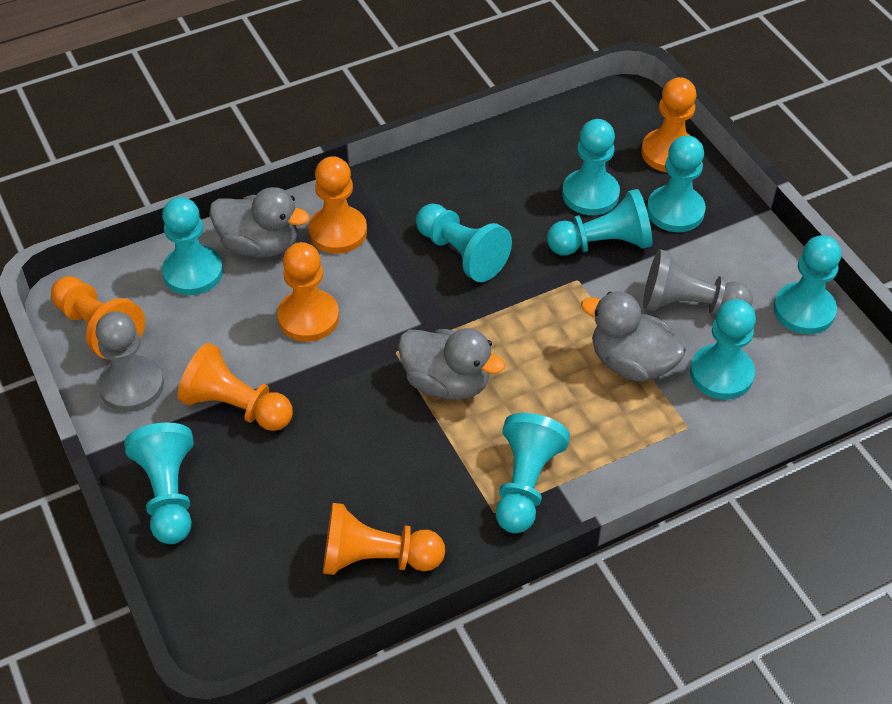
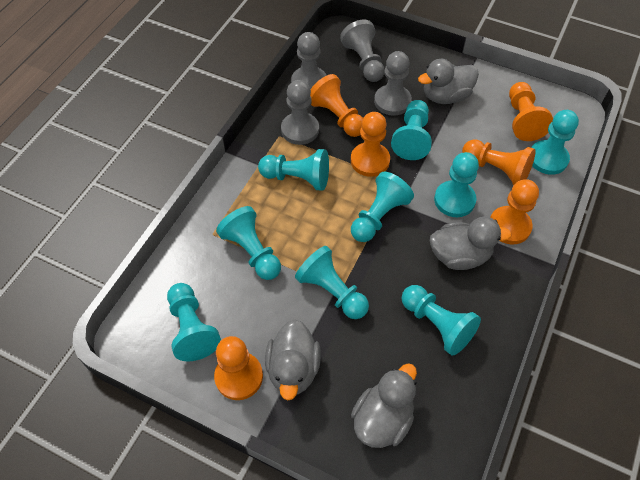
grey duck: 3 -> 4
grey pawn: 2 -> 4

